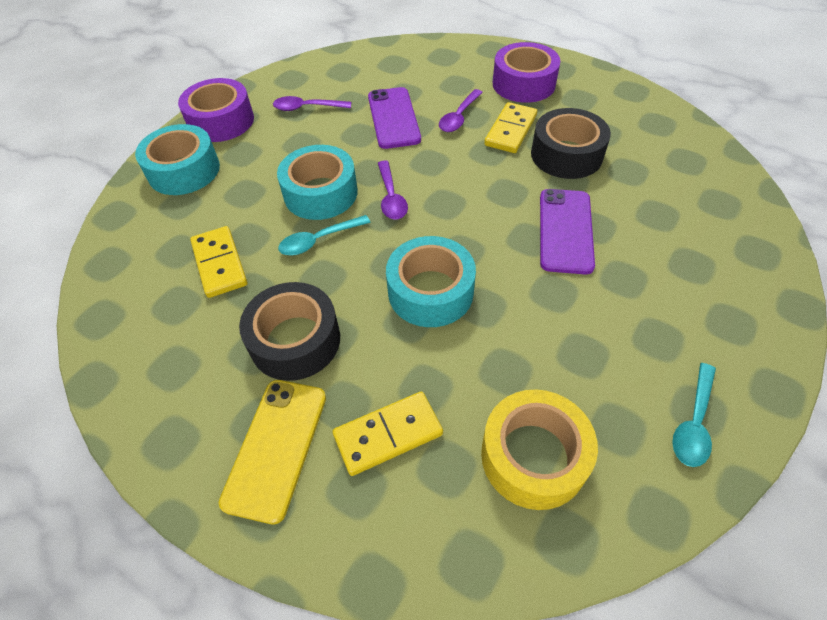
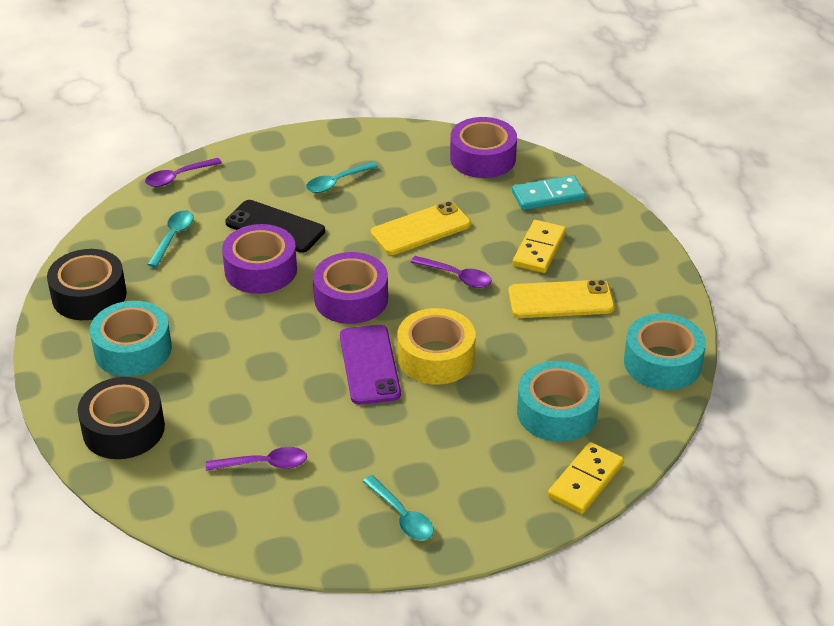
black phone: 0 -> 1
purple phone: 2 -> 1
purple tape: 2 -> 3
turquoise domino: 0 -> 1
turquoise spoon: 2 -> 3
yellow domino: 3 -> 2
yellow phone: 1 -> 2

